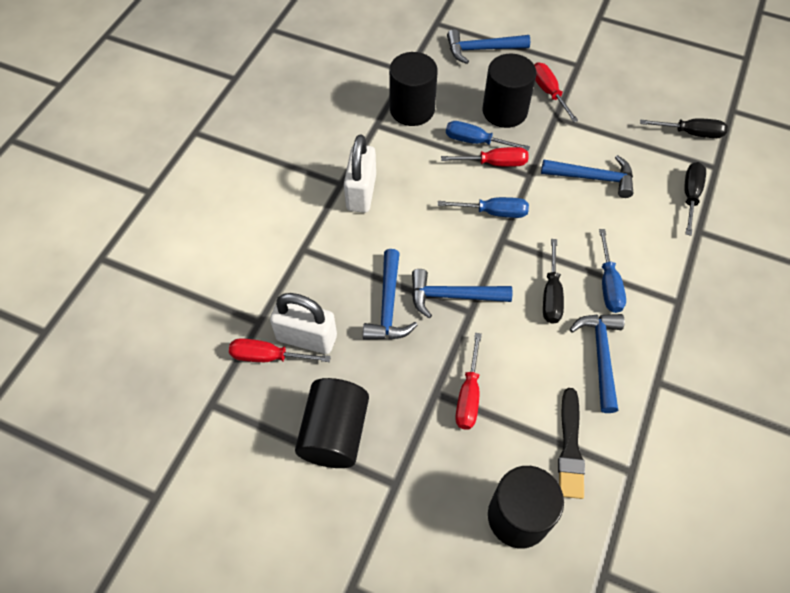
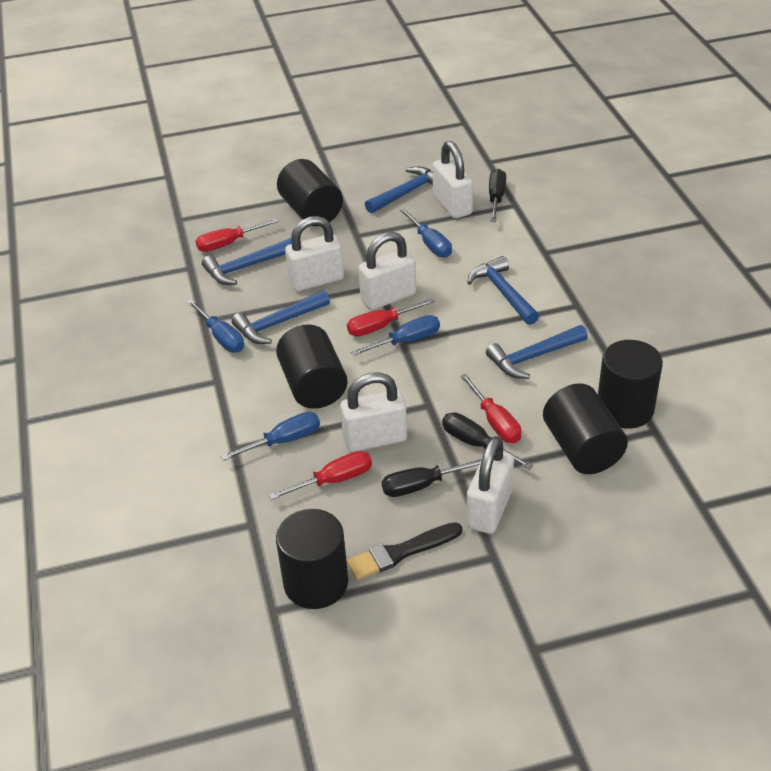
black cylinder: 4 -> 5
blue screwdriver: 3 -> 4
white padlock: 2 -> 5

